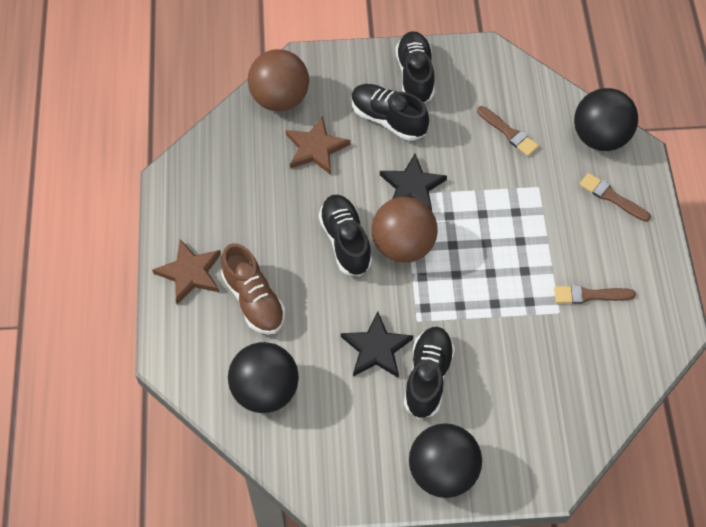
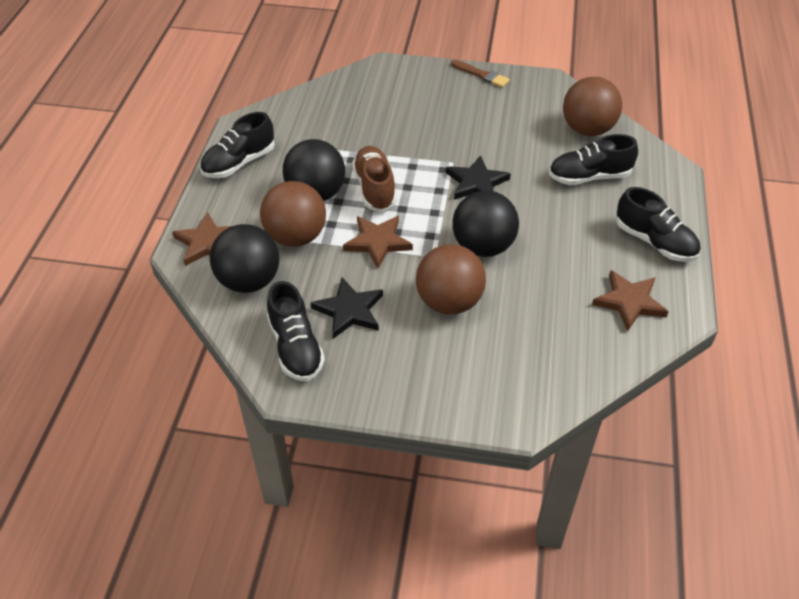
brown ball: 2 -> 3
brown brush: 3 -> 1
brown star: 2 -> 3

